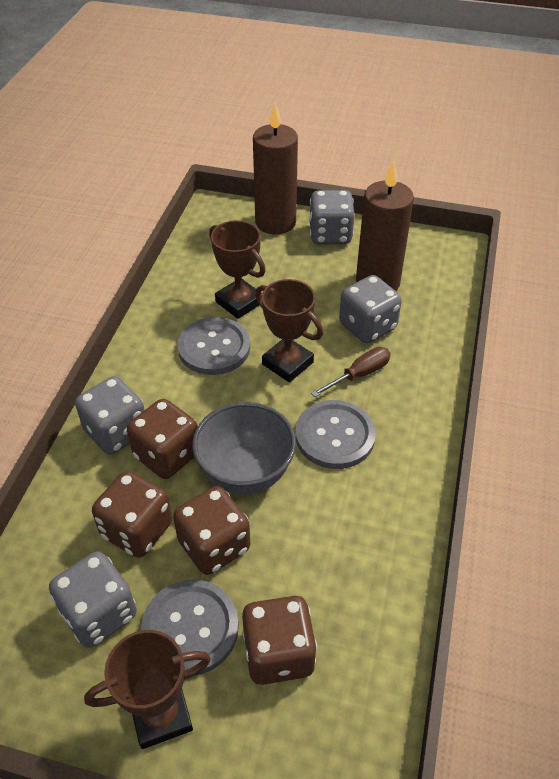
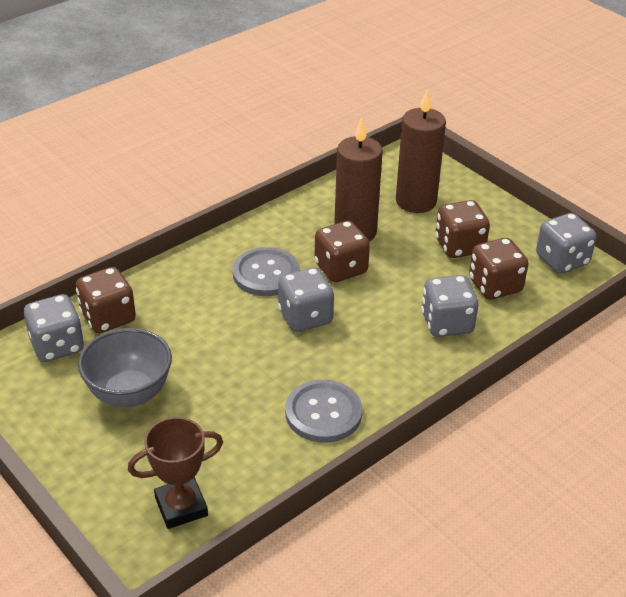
brown screwdriver: 1 -> 0
brown trophy: 3 -> 1
grey button: 3 -> 2

